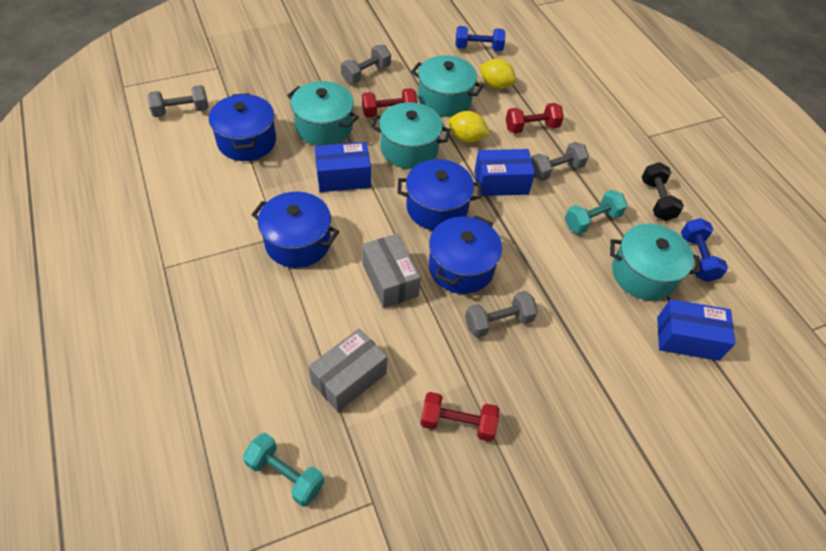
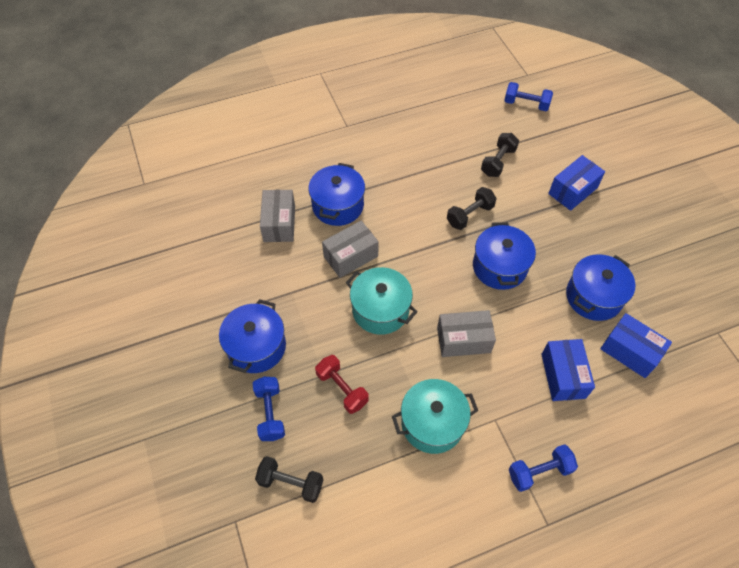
black dumbbell: 1 -> 3
blue dumbbell: 2 -> 3
grey box: 2 -> 3
grey dumbbell: 4 -> 0
red dumbbell: 3 -> 1
turquoise dumbbell: 2 -> 0
turquoise pot: 4 -> 2
yellow lemon: 2 -> 0

